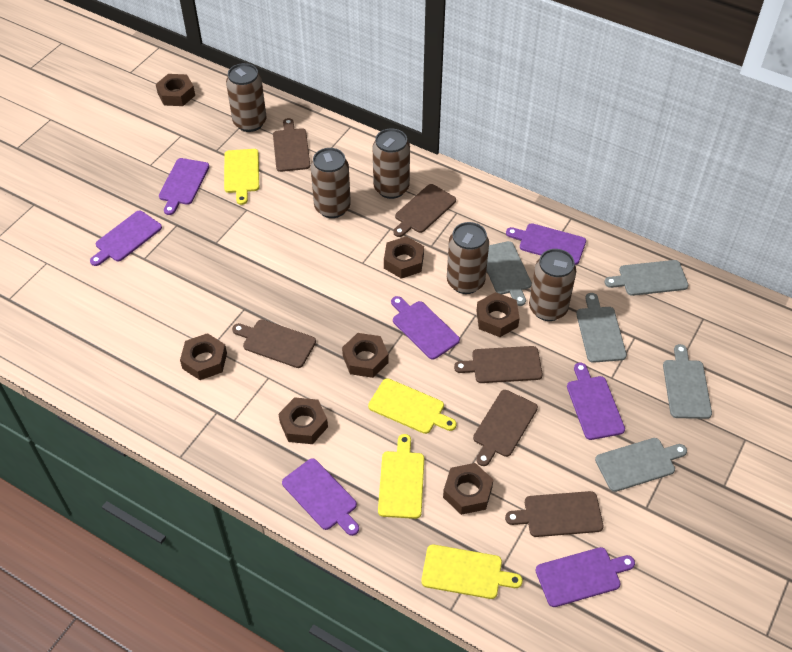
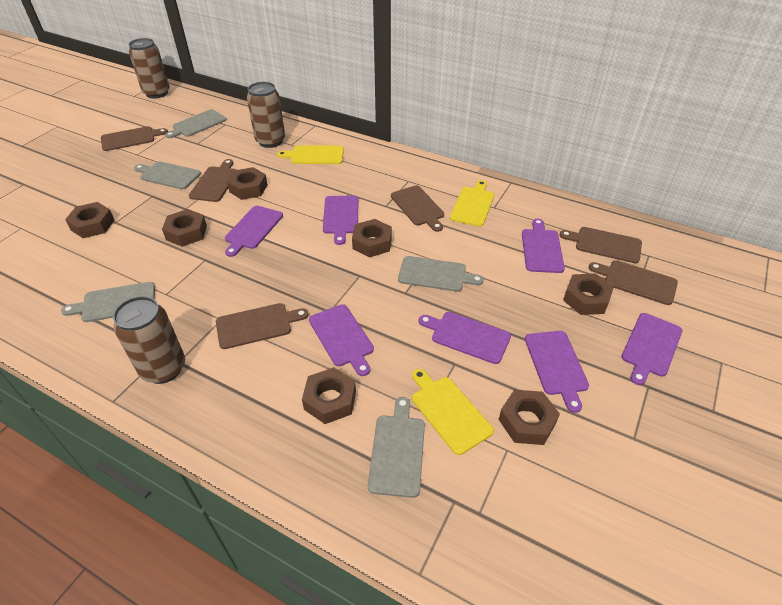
brown can: 5 -> 3
yellow cutting board: 4 -> 3

